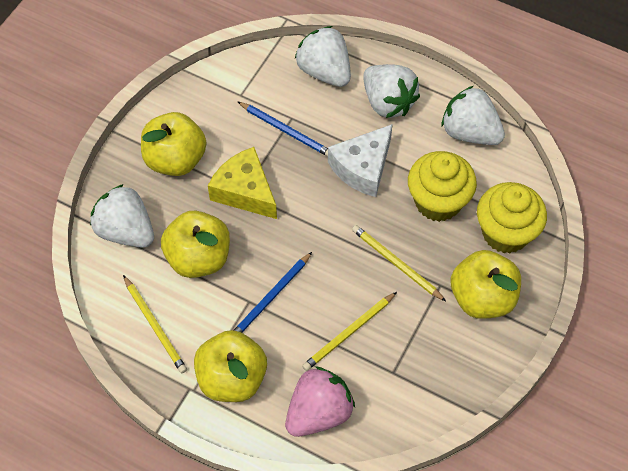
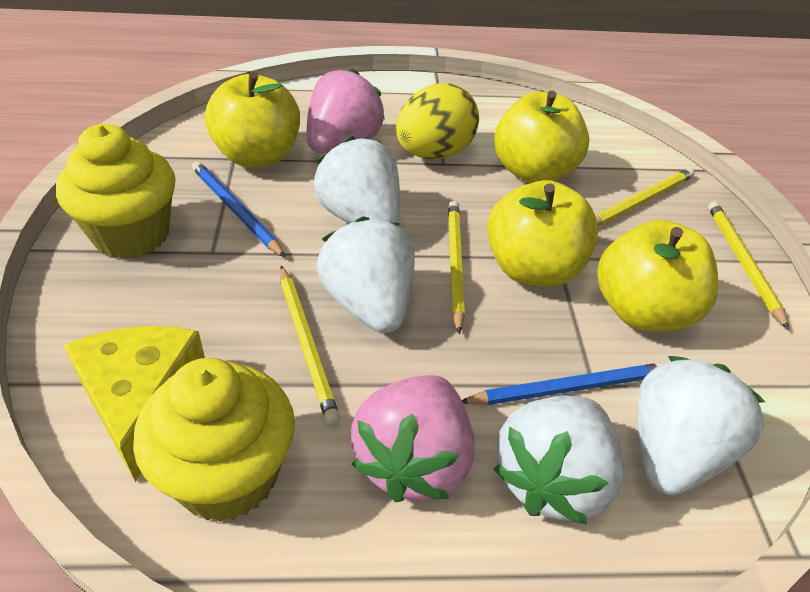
pink strawberry: 1 -> 2
white cheese: 1 -> 0
yellow egg: 0 -> 1
yellow pencil: 3 -> 4

